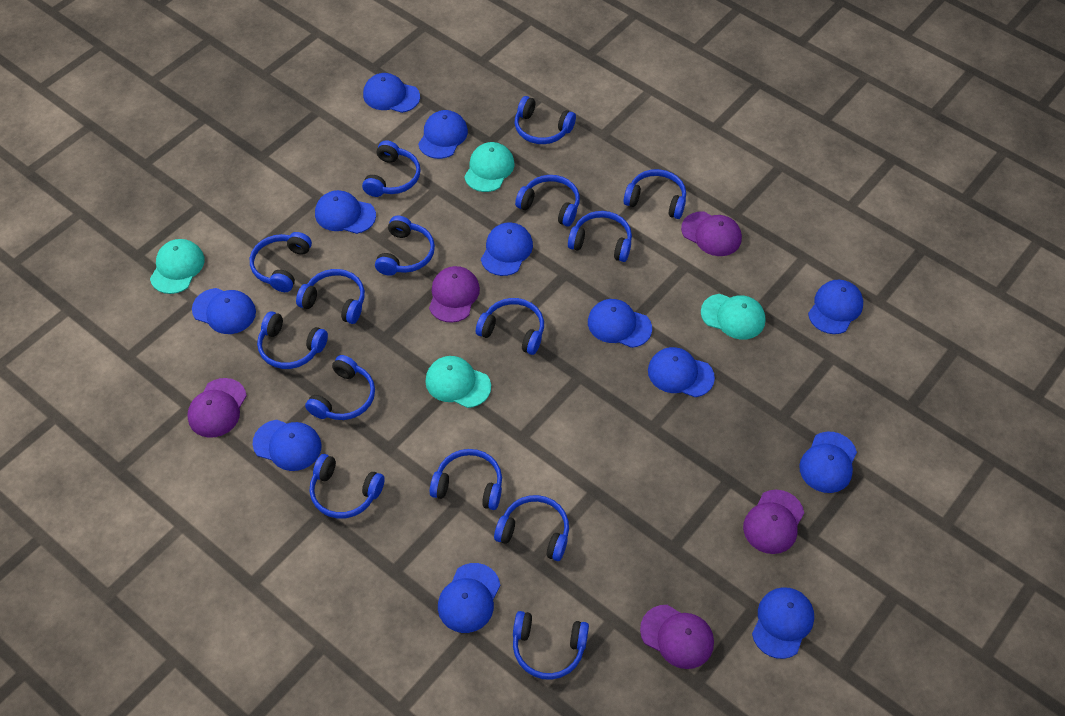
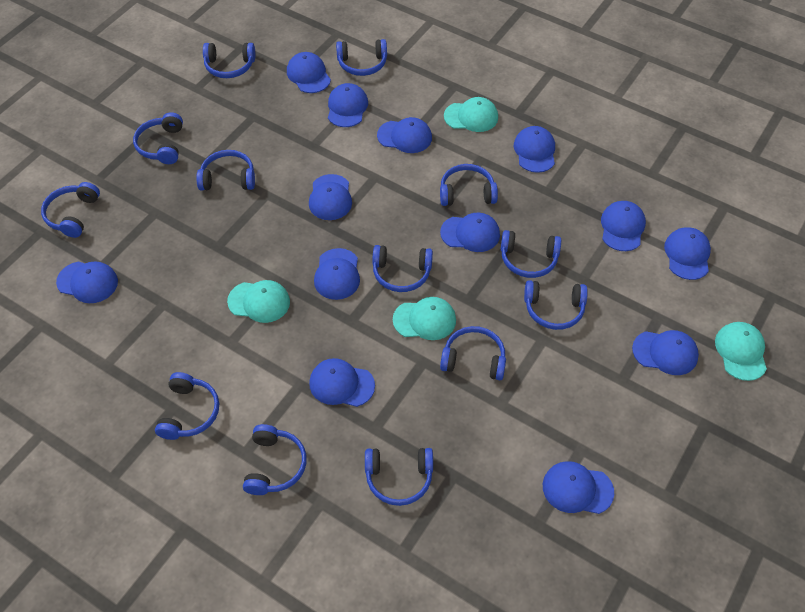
blue cap: 12 -> 13
blue headphones: 15 -> 13
purple cap: 5 -> 0

